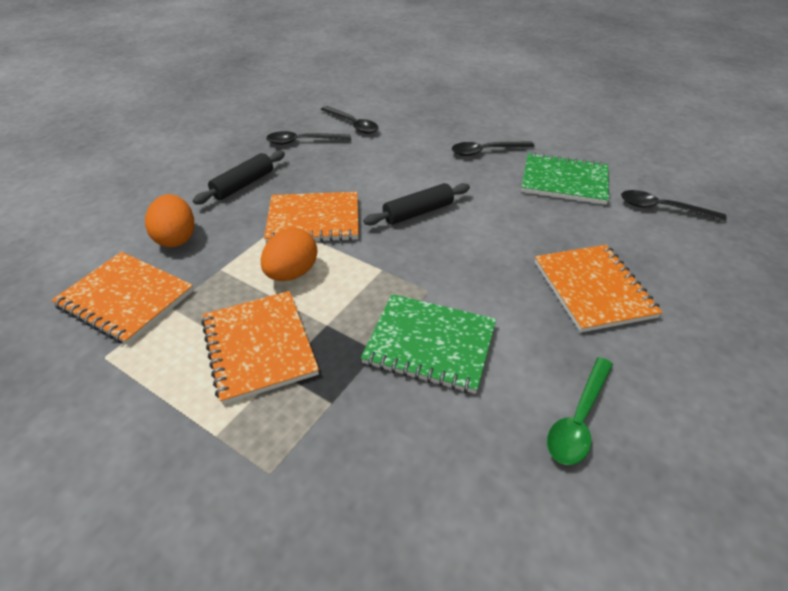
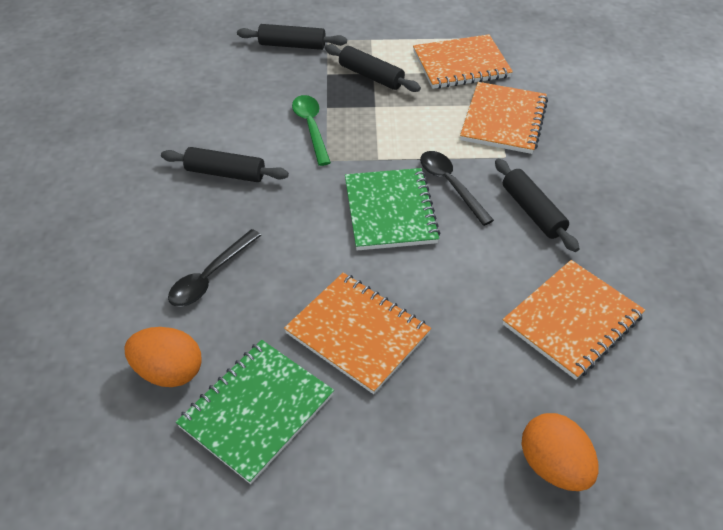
black rolling pin: 2 -> 4
black spoon: 4 -> 2

